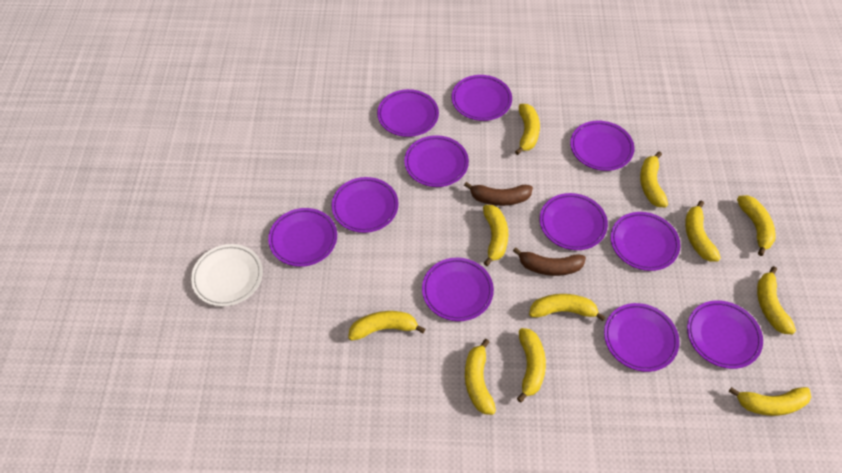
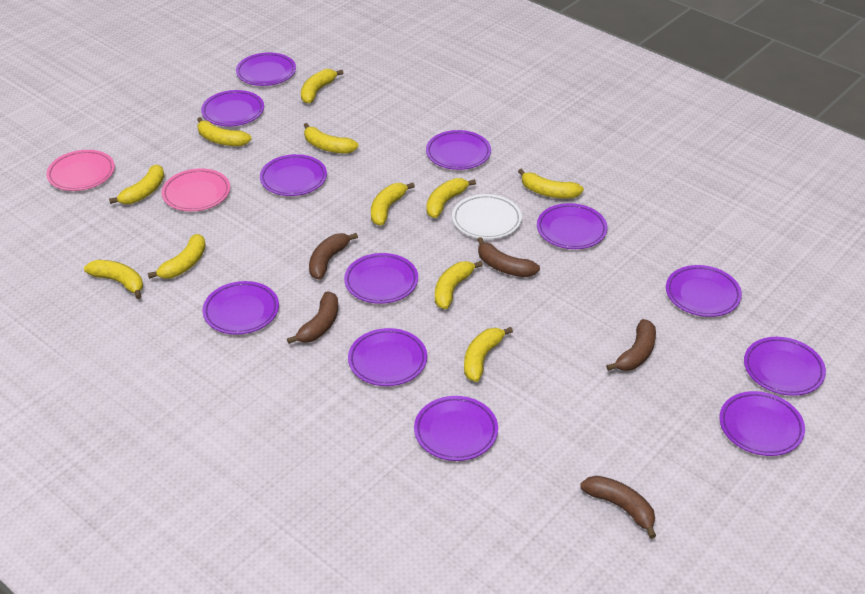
brown banana: 2 -> 5
pink plate: 0 -> 2
purple plate: 11 -> 12

